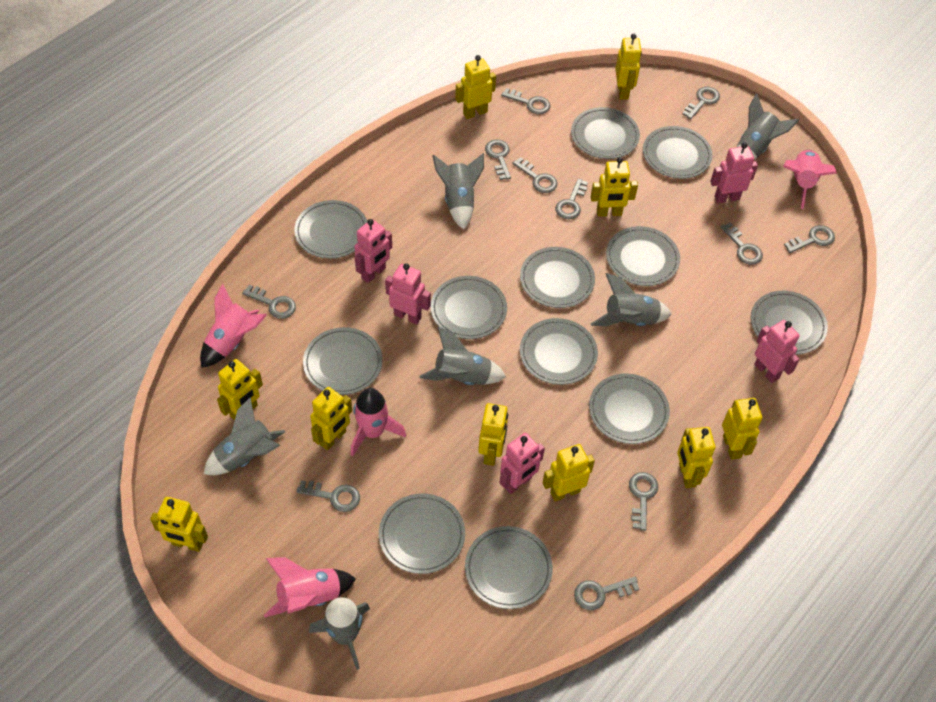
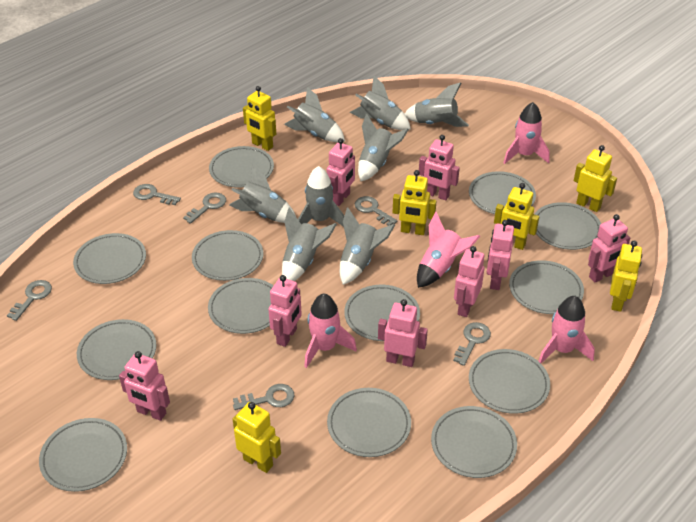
grey key: 11 -> 6
grey plate: 12 -> 13
grey rocket: 6 -> 8
pink robot: 5 -> 8
yellow robot: 10 -> 6

